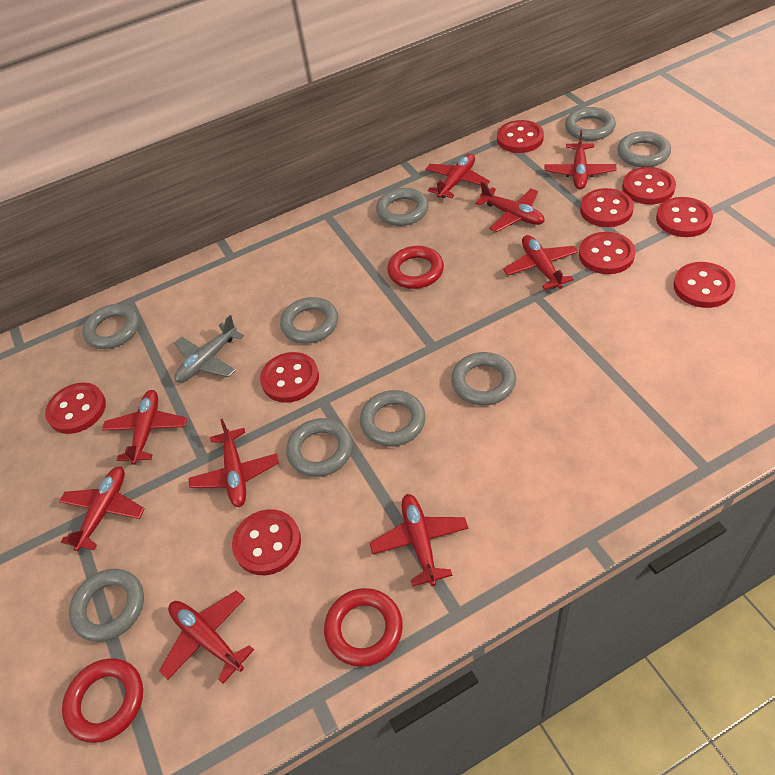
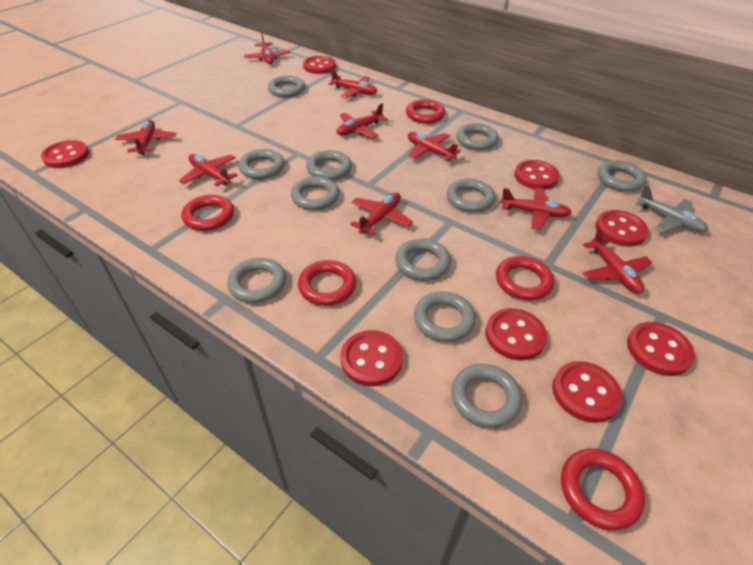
grey ring: 9 -> 11
red button: 9 -> 8
red ring: 3 -> 5

